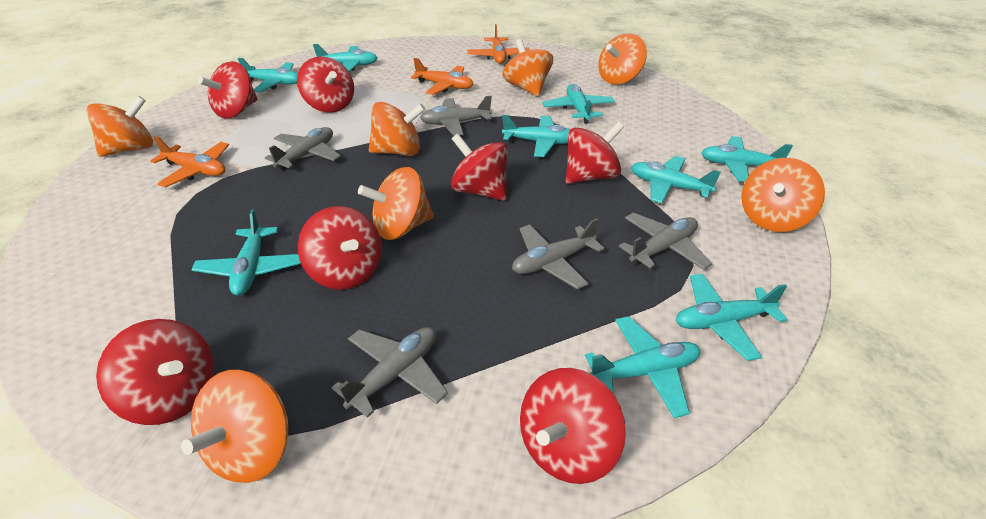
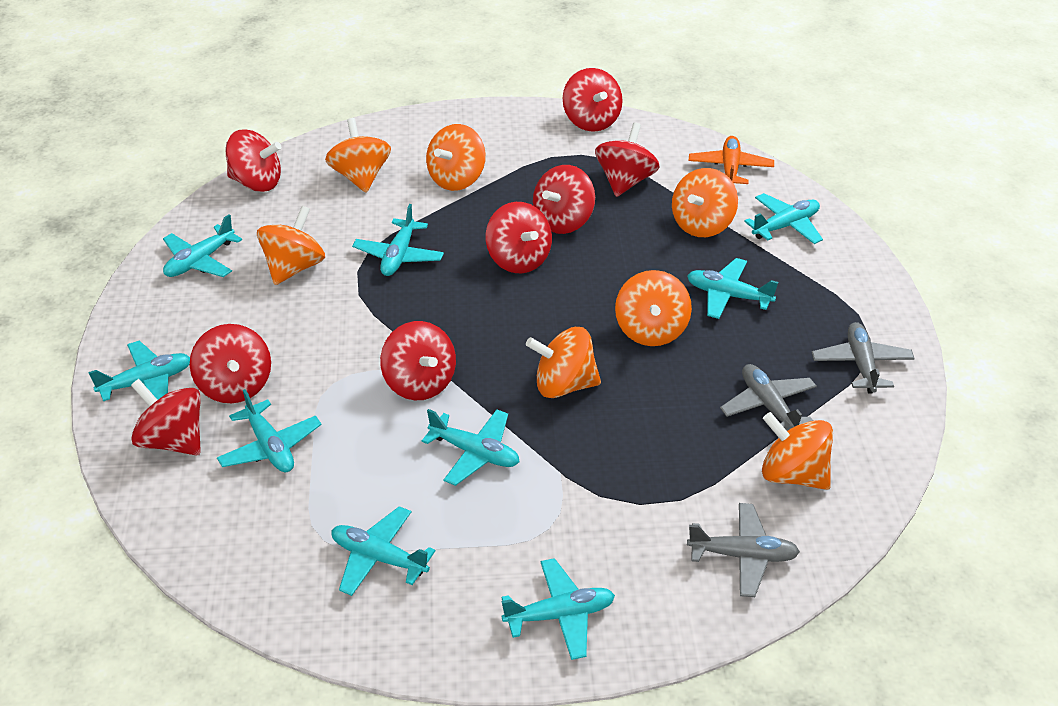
grey plane: 5 -> 3
orange plane: 3 -> 1
red spinning top: 7 -> 8

